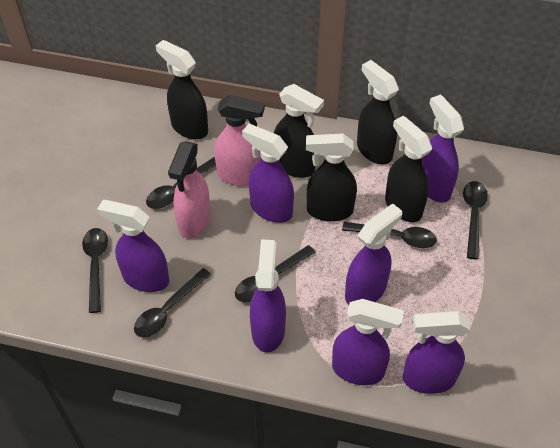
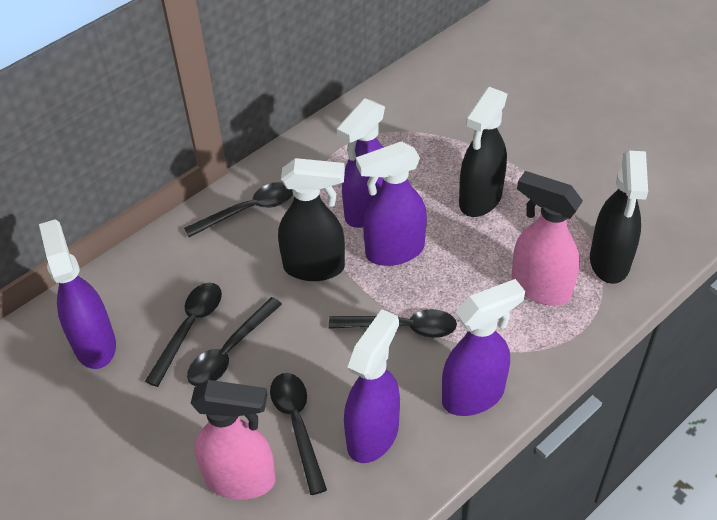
black spoon: 6 -> 5
black spray bottle: 5 -> 3
purple spray bottle: 7 -> 5

